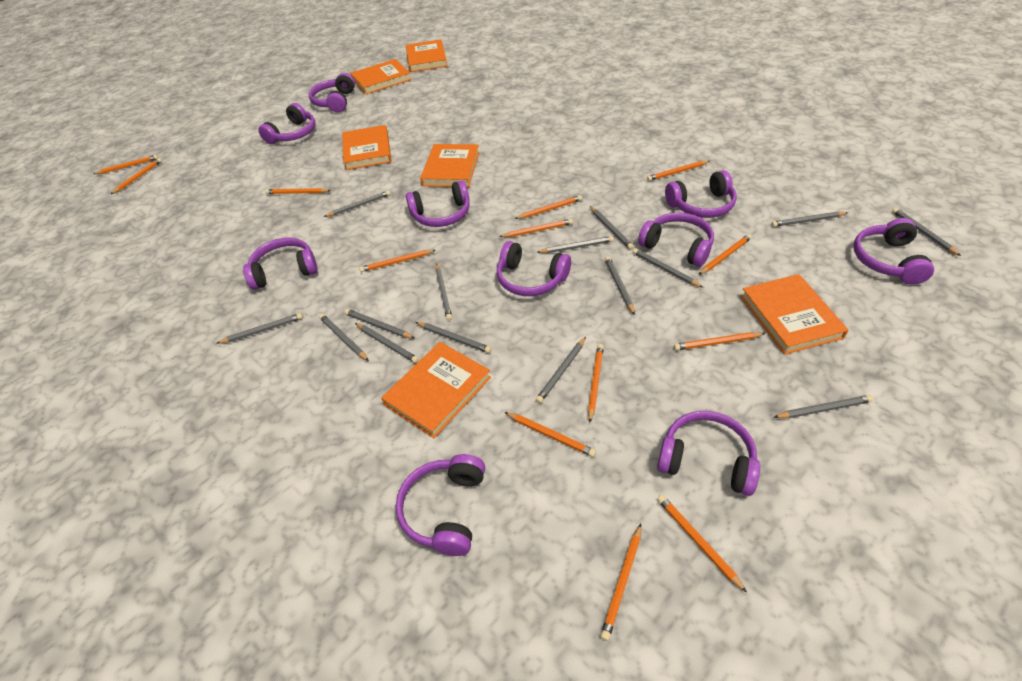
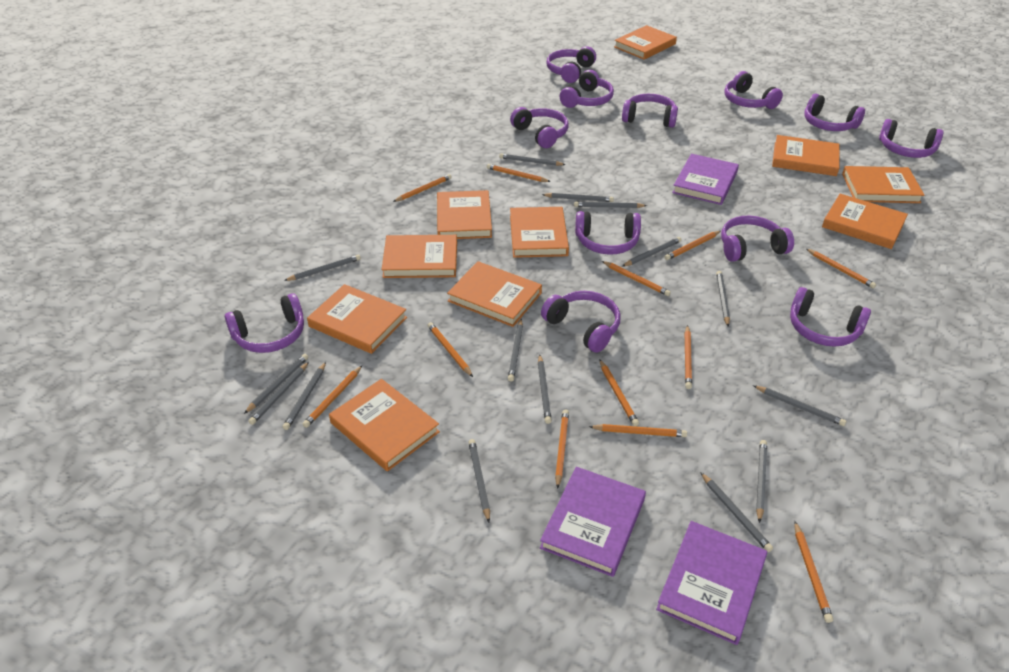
orange book: 6 -> 10
orange pencil: 13 -> 12
purple book: 0 -> 3
purple headphones: 10 -> 12

